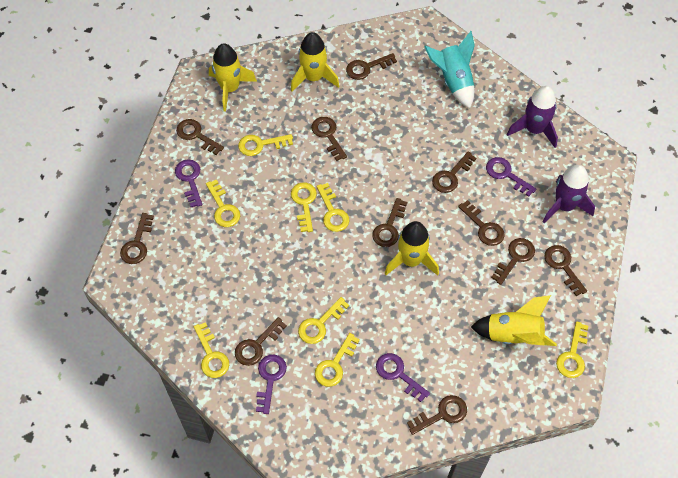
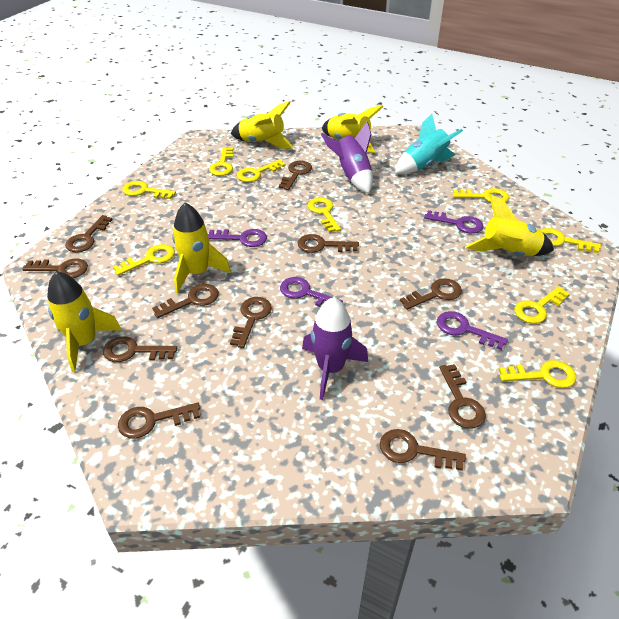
yellow key: 8 -> 9
yellow rocket: 4 -> 5

